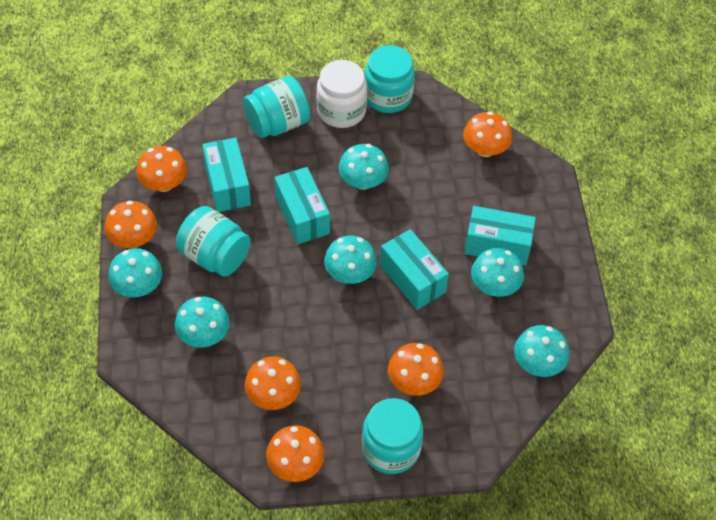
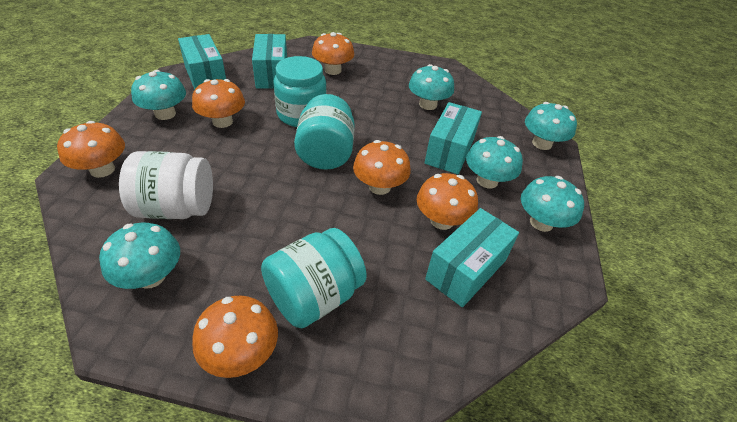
turquoise jar: 4 -> 3

